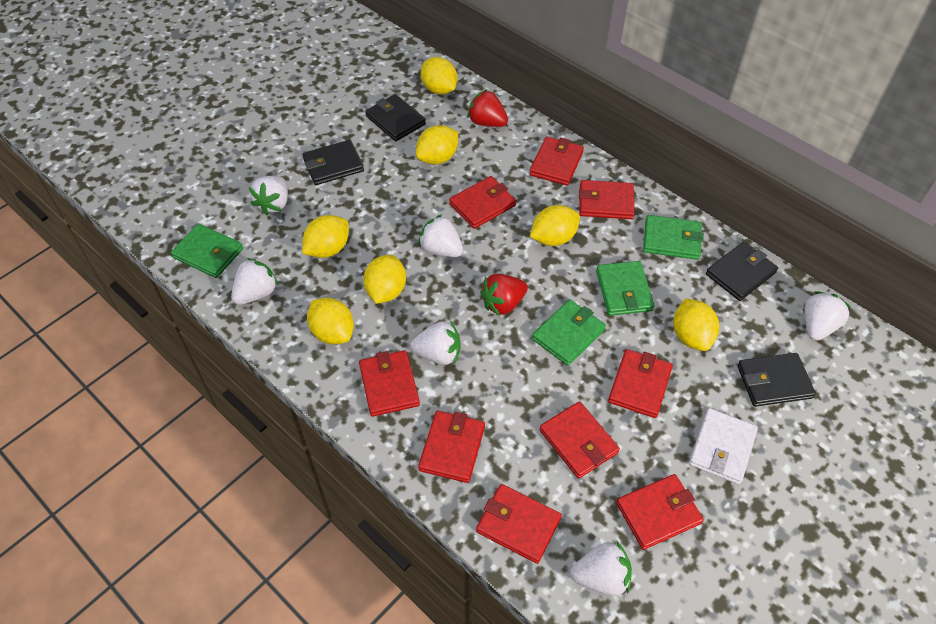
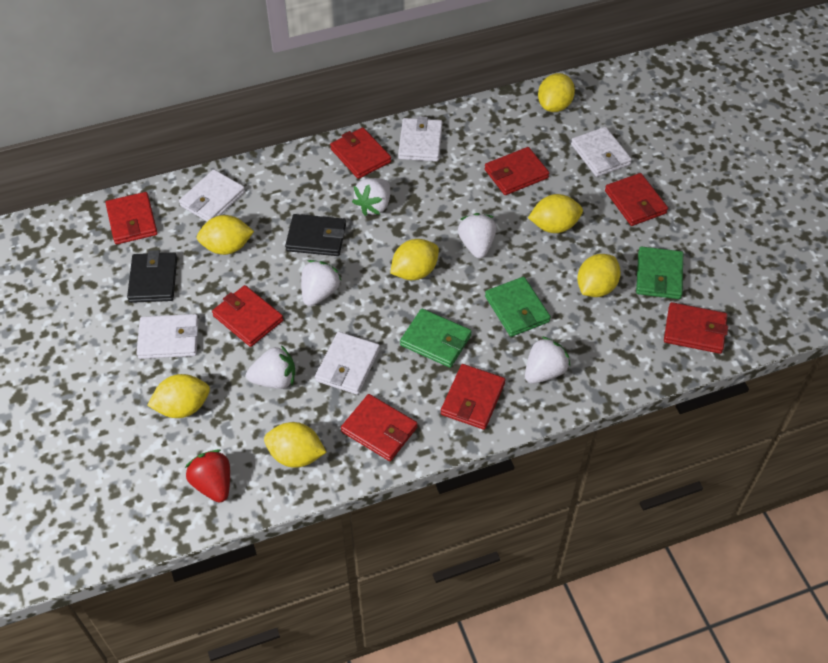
black wallet: 4 -> 2
green wallet: 4 -> 3
red strawberry: 2 -> 1
red wallet: 9 -> 8
white strawberry: 6 -> 5
white wallet: 1 -> 5

